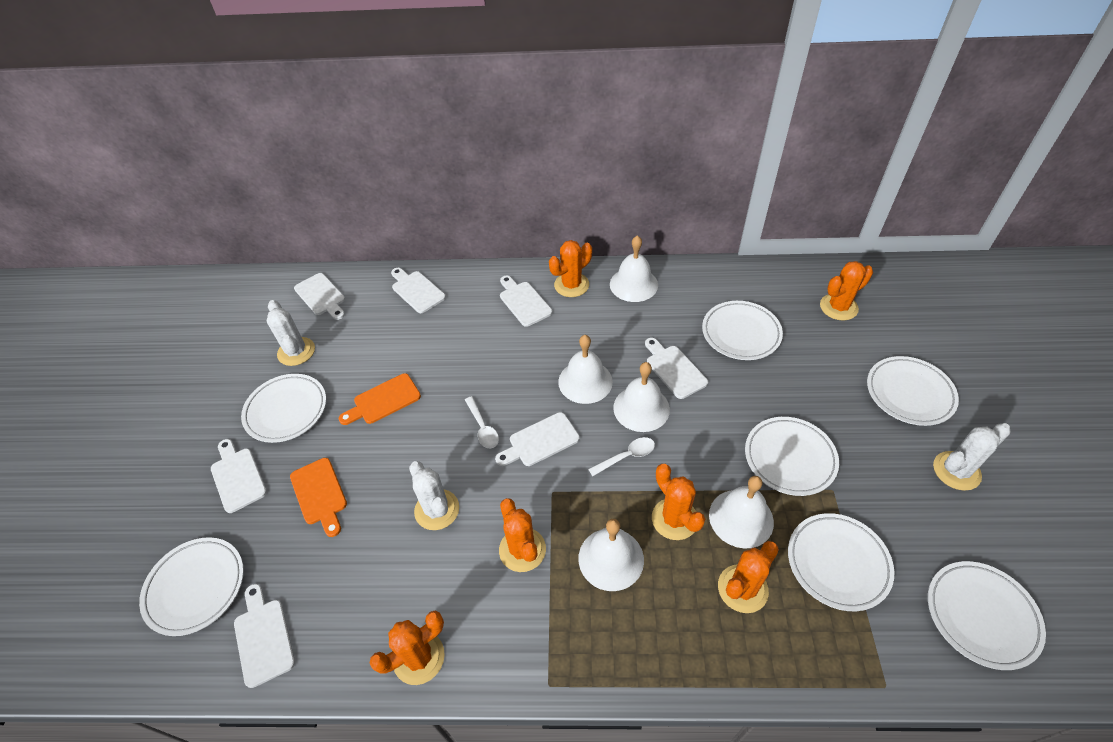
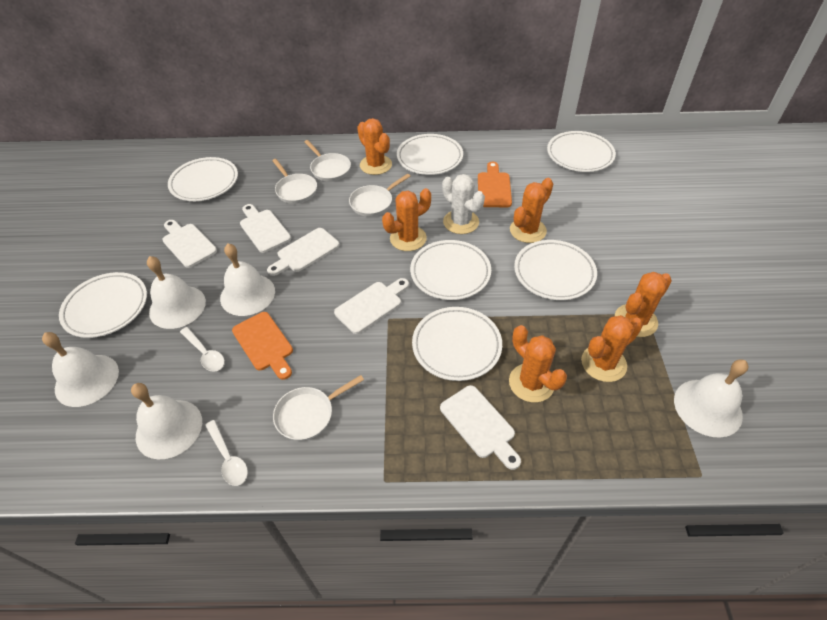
white cactus: 3 -> 1
white cutting board: 7 -> 5
white pan: 0 -> 4

